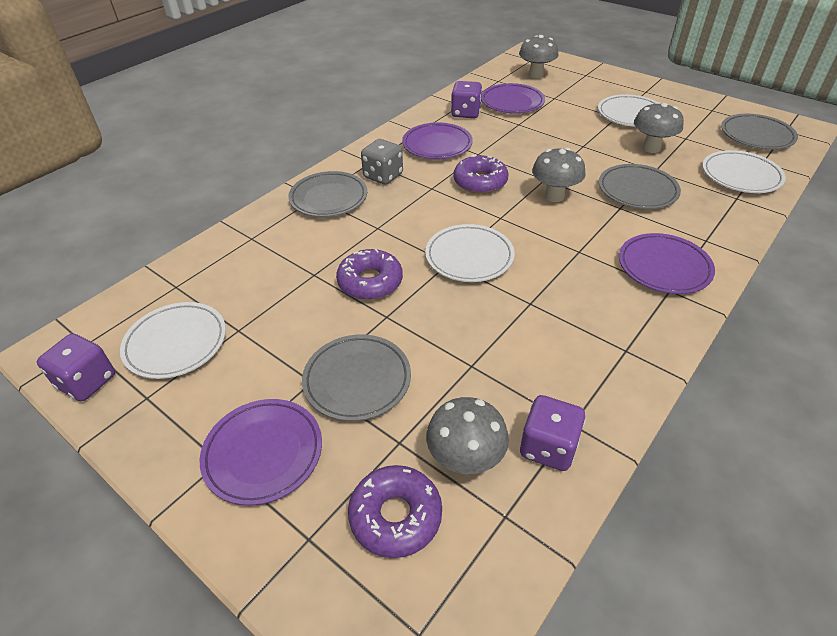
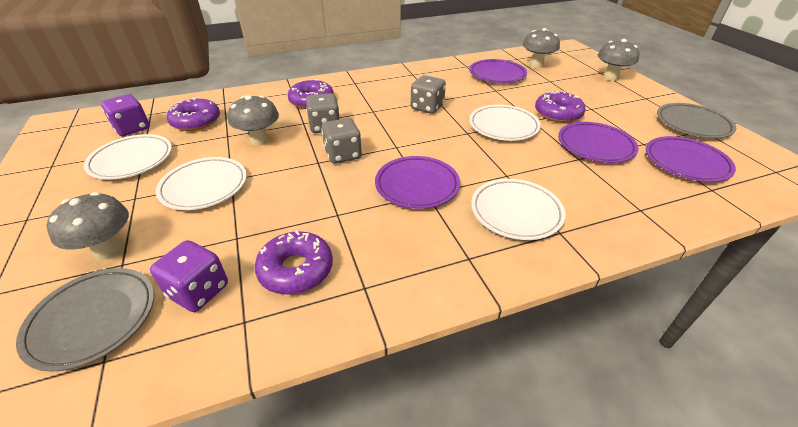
grey dice: 1 -> 3
grey plate: 4 -> 2
purple dice: 3 -> 2
purple donut: 3 -> 4

